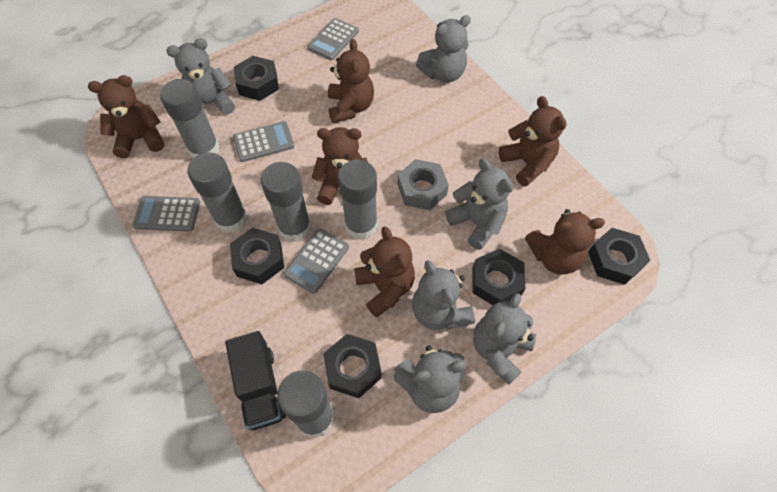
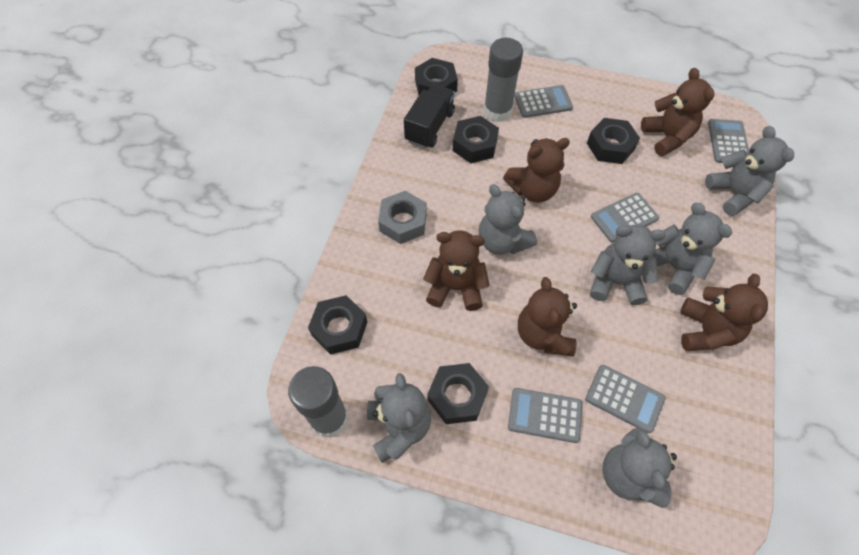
brown teddy bear: 6 -> 5
grey calculator: 4 -> 5
grey glue stick: 5 -> 2

